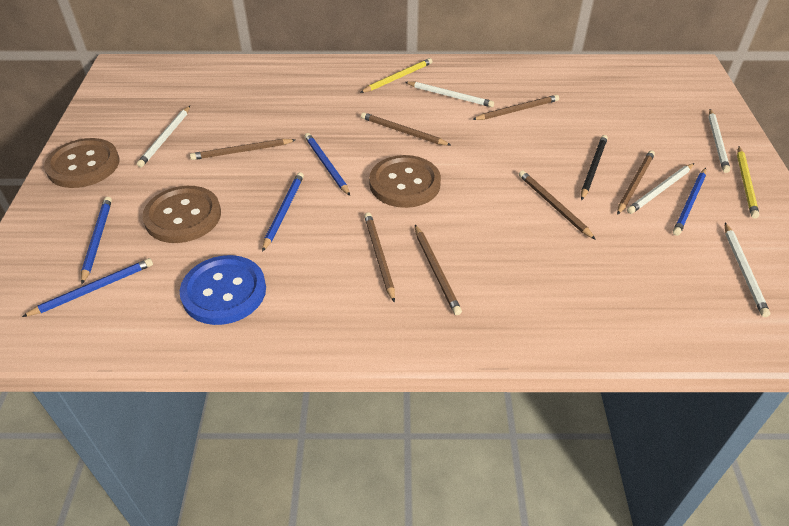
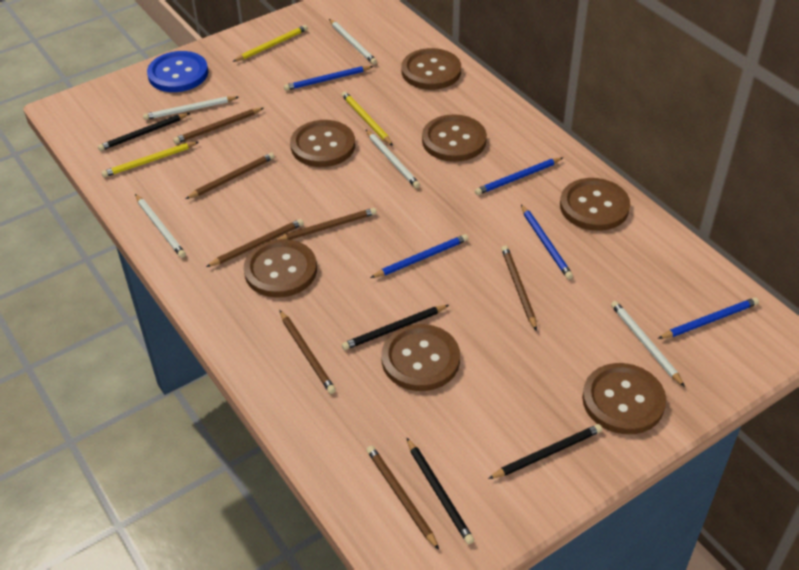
black pencil: 1 -> 4
brown button: 3 -> 7
yellow pencil: 2 -> 3

